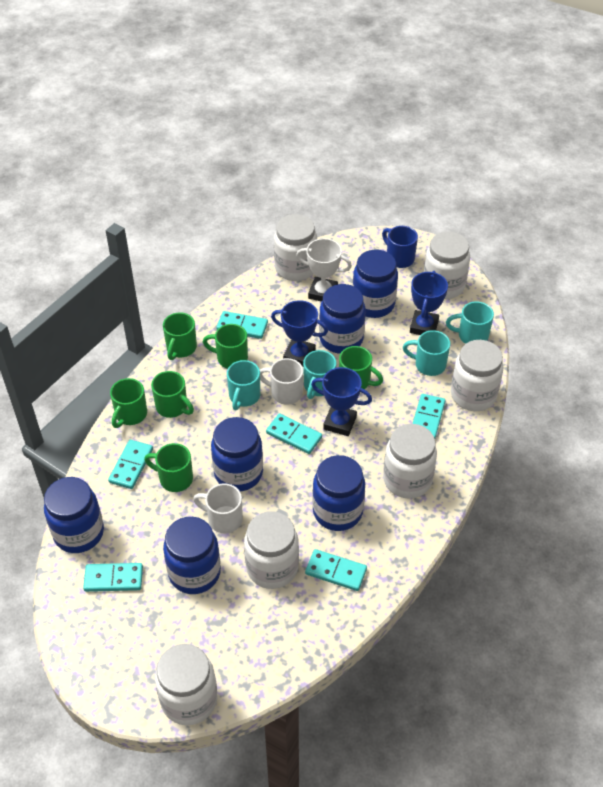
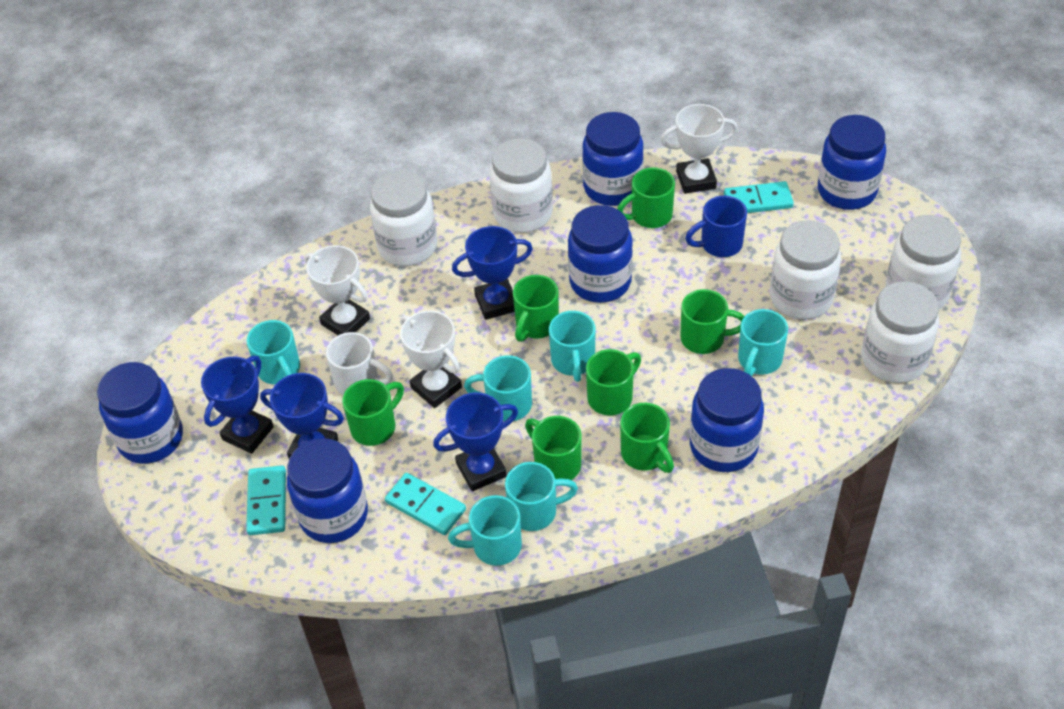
blue trophy: 3 -> 4
green mug: 6 -> 7
turquoise domino: 6 -> 3
turquoise mug: 4 -> 6
white jar: 6 -> 5
white mug: 2 -> 1
white trophy: 1 -> 3

